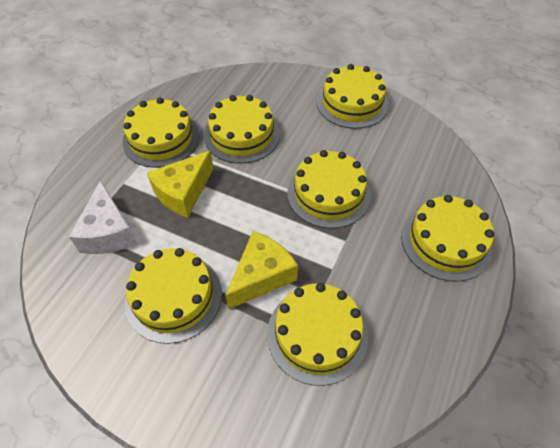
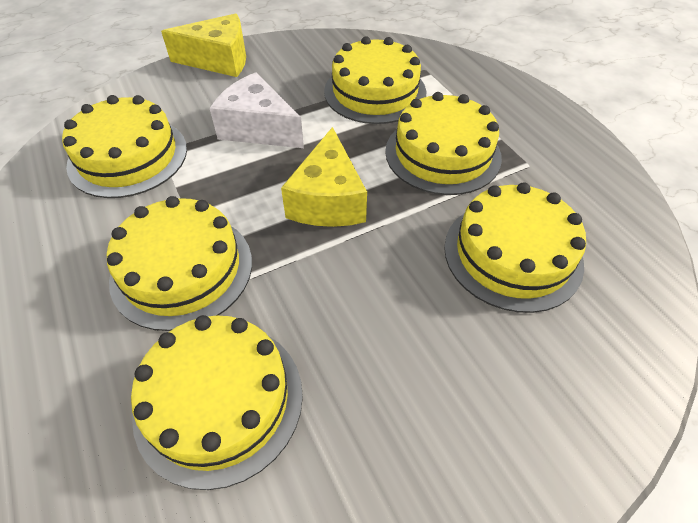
yellow cake: 7 -> 6

